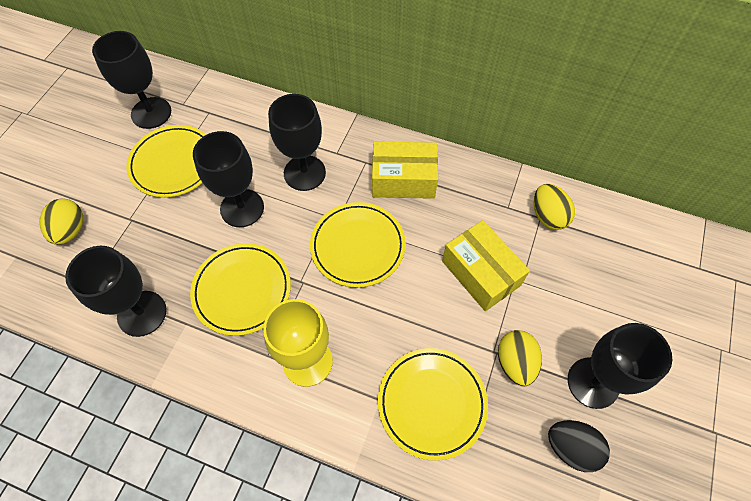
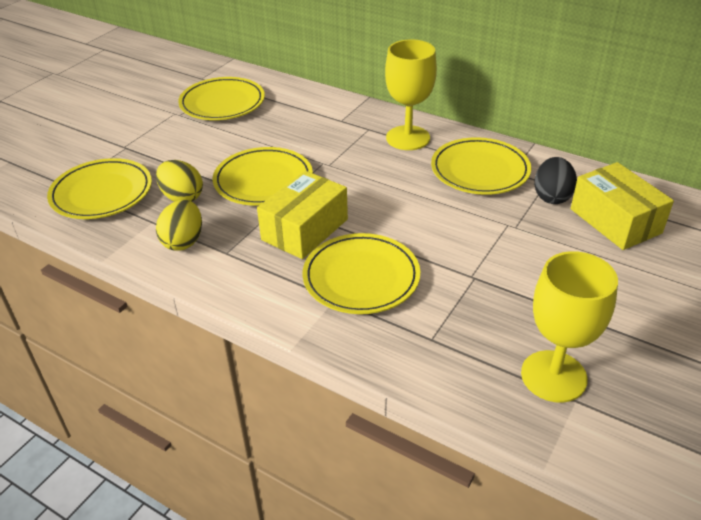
black goblet: 5 -> 0
yellow egg: 3 -> 2
yellow goblet: 1 -> 2
yellow plate: 4 -> 5

